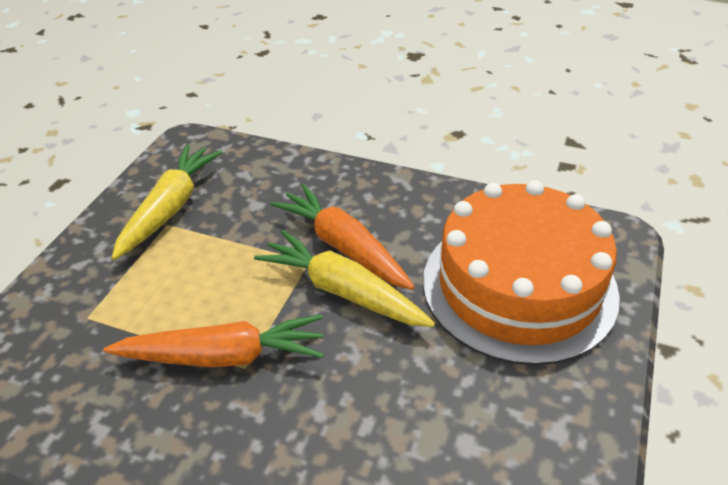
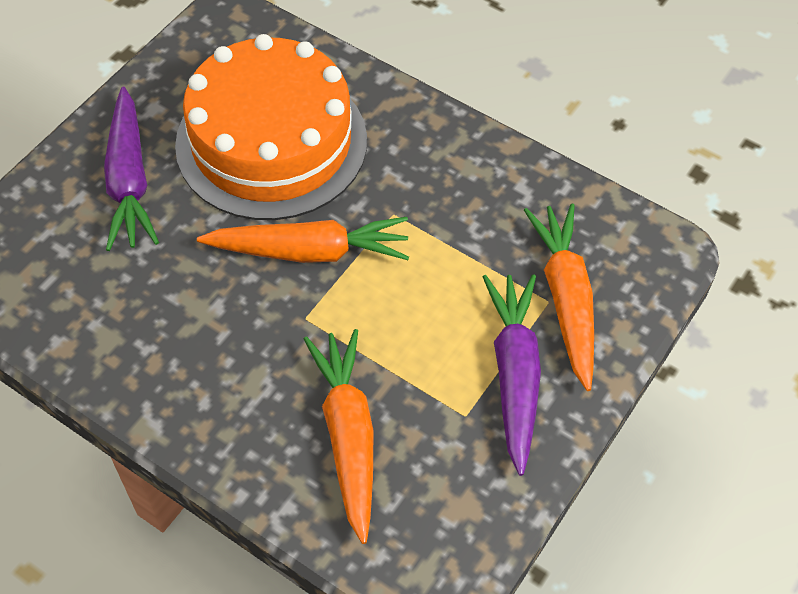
orange carrot: 2 -> 3
purple carrot: 0 -> 2
yellow carrot: 2 -> 0

